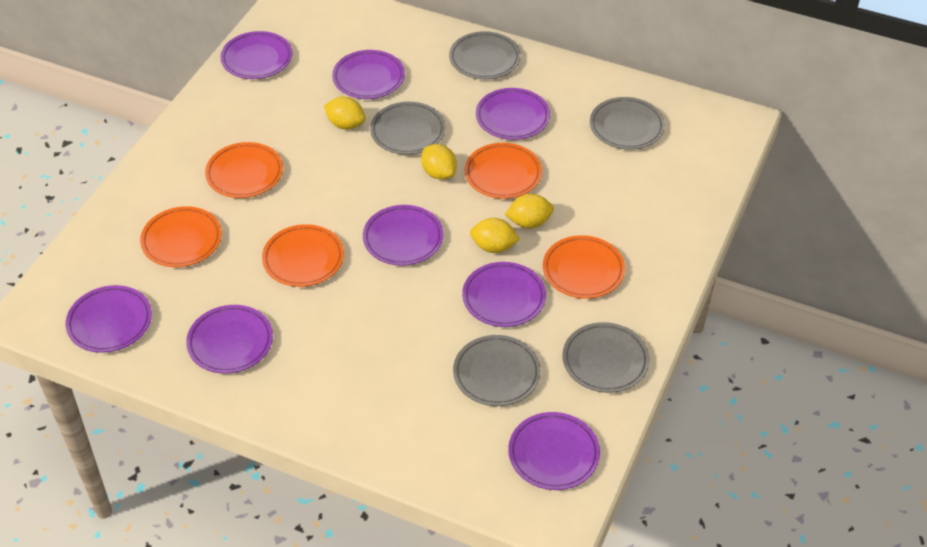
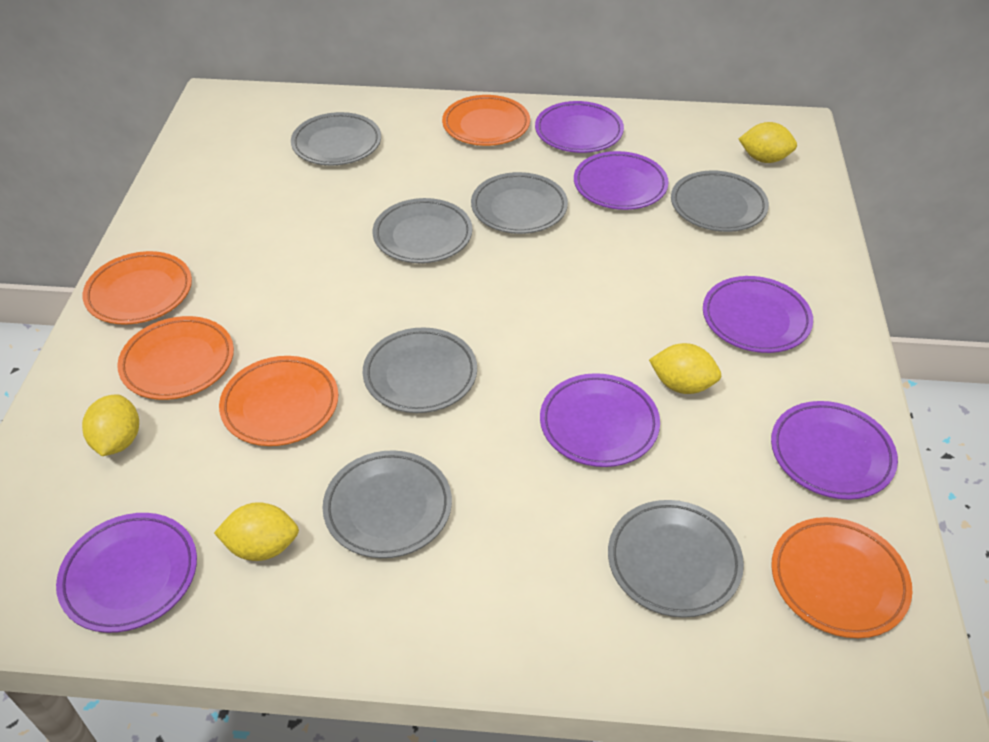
grey plate: 5 -> 7
purple plate: 8 -> 6

